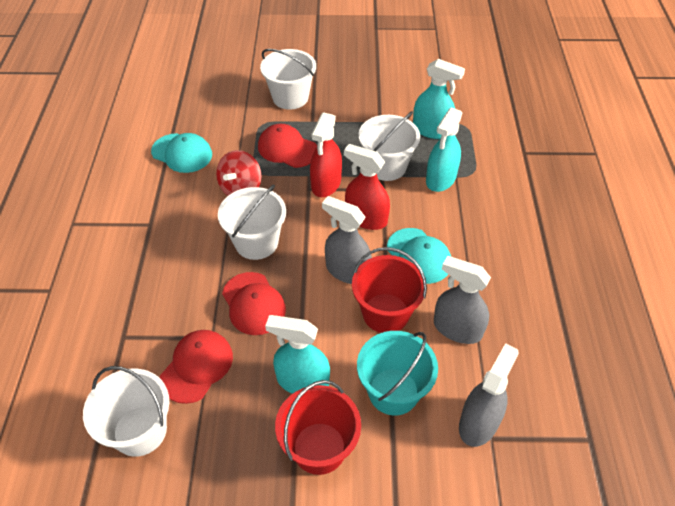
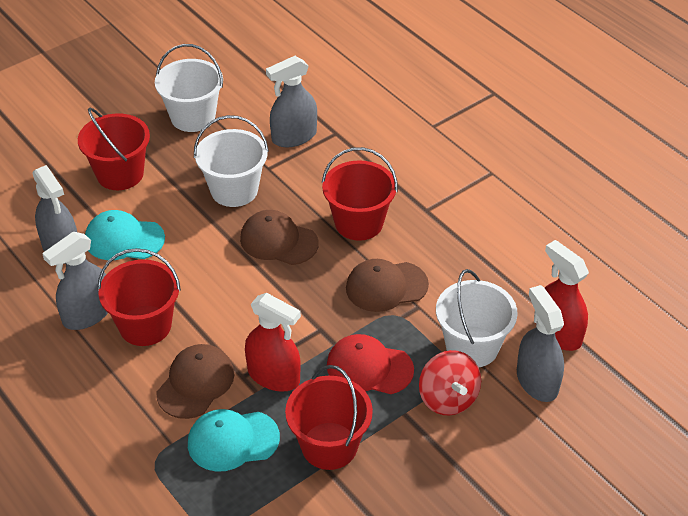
brown cap: 0 -> 3
grey spray bottle: 3 -> 4
red bucket: 2 -> 4
red cap: 3 -> 1
turquoise bucket: 1 -> 0
turquoise spray bottle: 3 -> 0
white bucket: 4 -> 3

